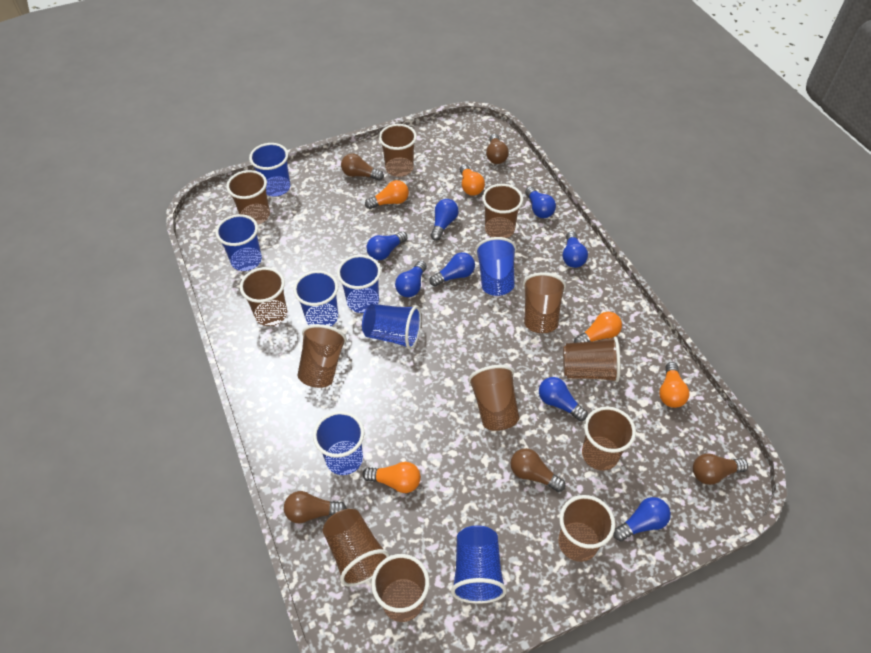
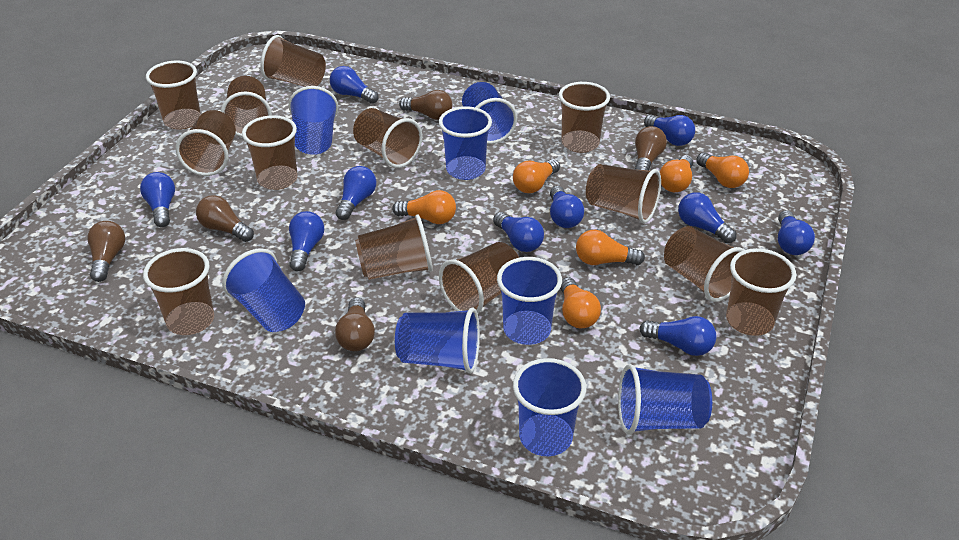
blue light bulb: 8 -> 10
brown cup: 12 -> 13
orange light bulb: 5 -> 6

